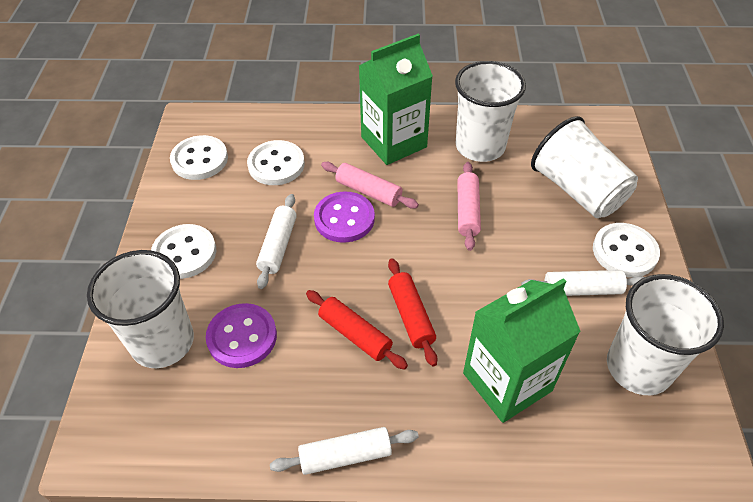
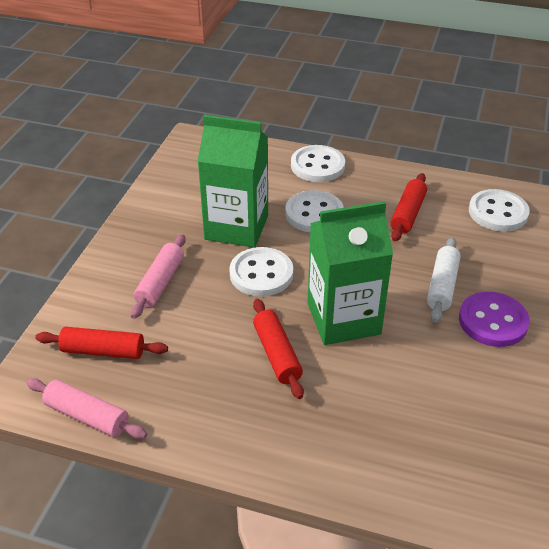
purple button: 2 -> 1
red rolling pin: 2 -> 3
white cup: 4 -> 0
white rolling pin: 3 -> 1

